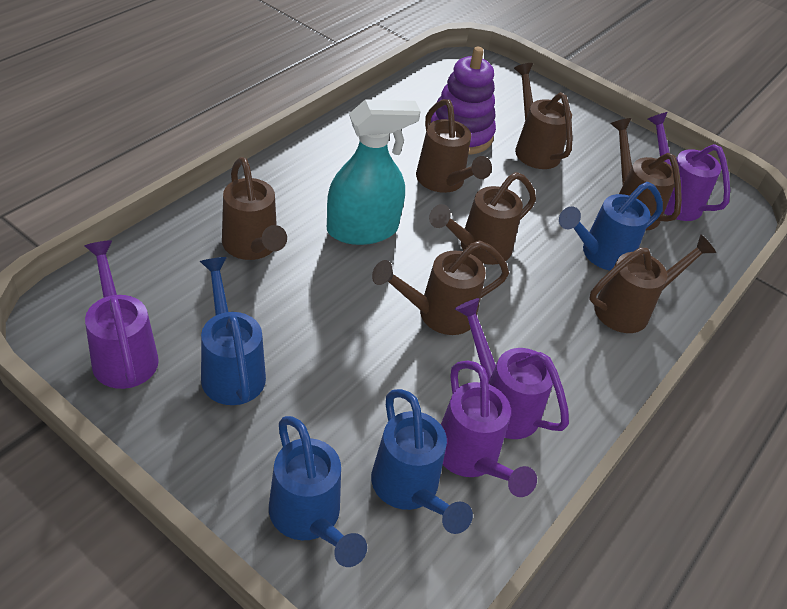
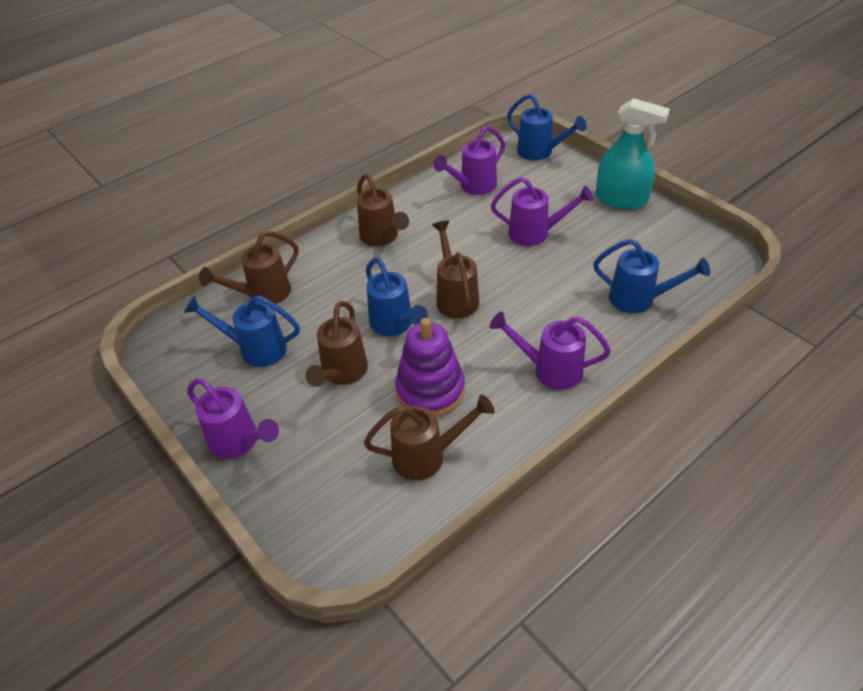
brown watering can: 7 -> 5

